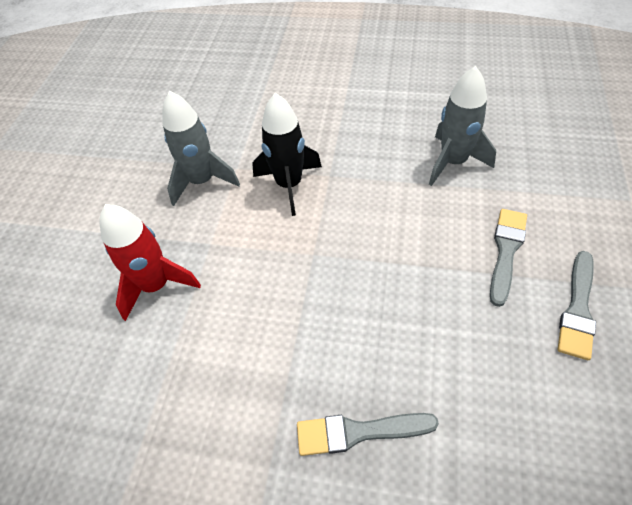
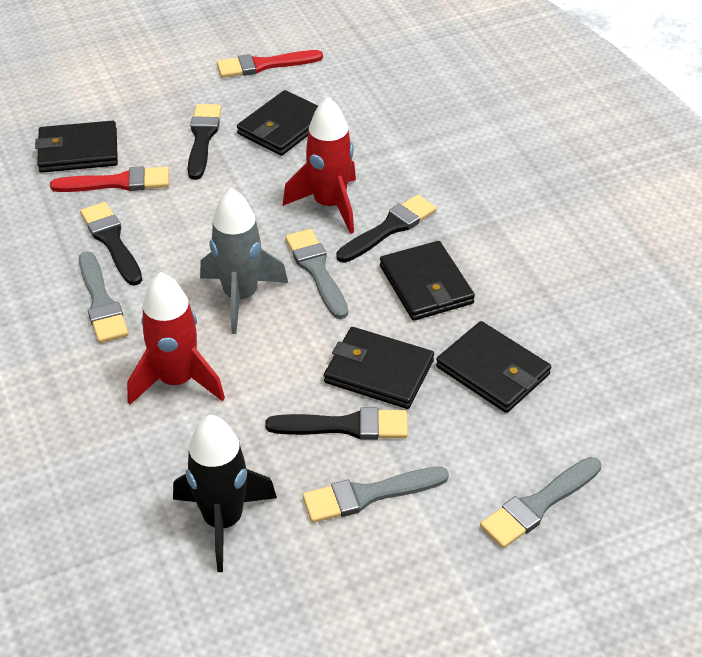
black brush: 0 -> 4
black wallet: 0 -> 5
grey brush: 3 -> 4
grey rocket: 2 -> 1
red brush: 0 -> 2
red rocket: 1 -> 2

